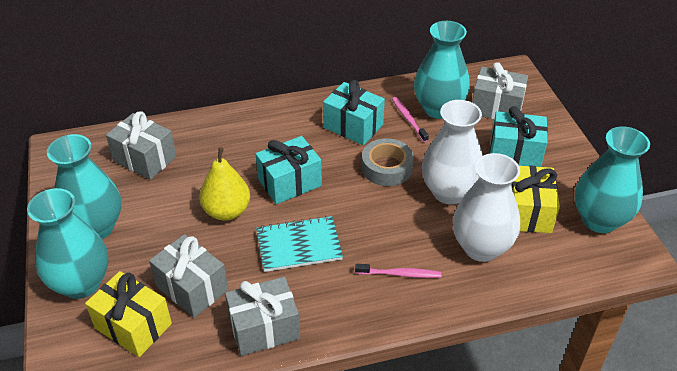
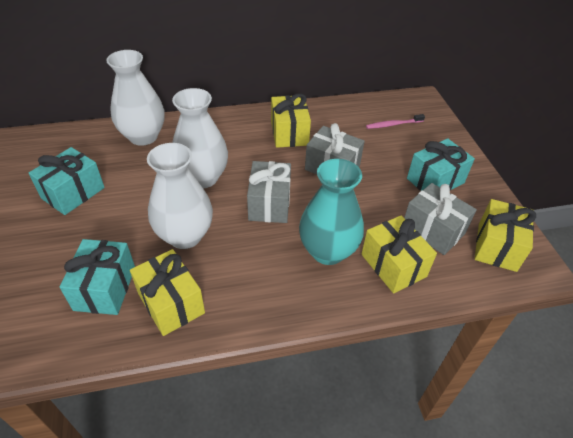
grey gift: 4 -> 3
grey tape: 1 -> 0
pink toothbrush: 2 -> 1
turquoise notebook: 1 -> 0
turquoise vase: 4 -> 1
white vase: 2 -> 3
yellow gift: 2 -> 4
yellow pear: 1 -> 0

